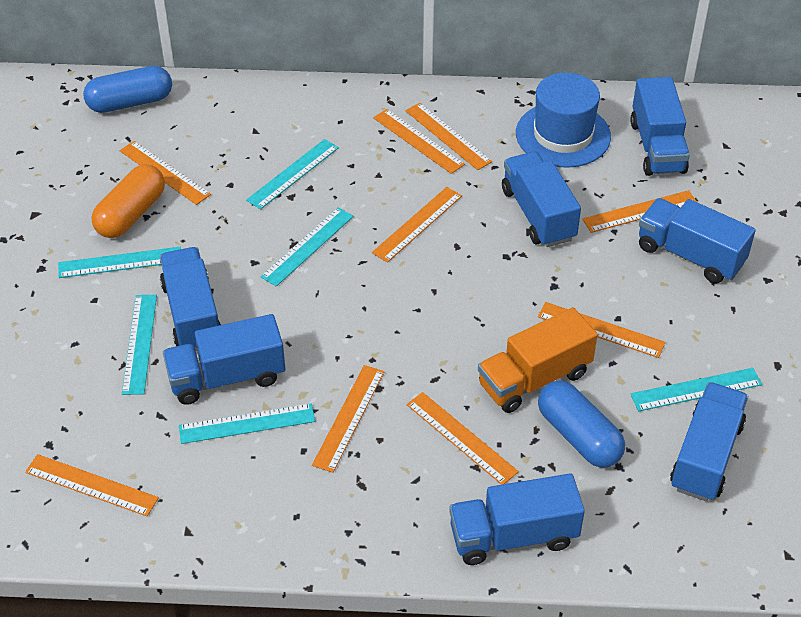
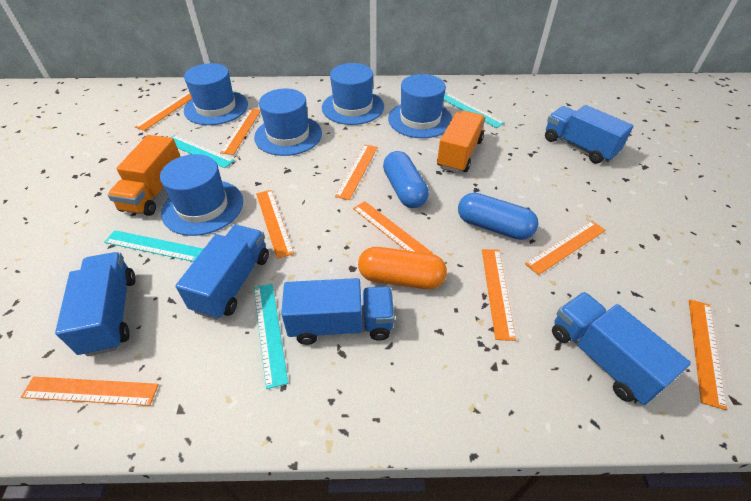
blue hat: 1 -> 5
blue truck: 7 -> 5
orange truck: 1 -> 2
turquoise ruler: 6 -> 4

